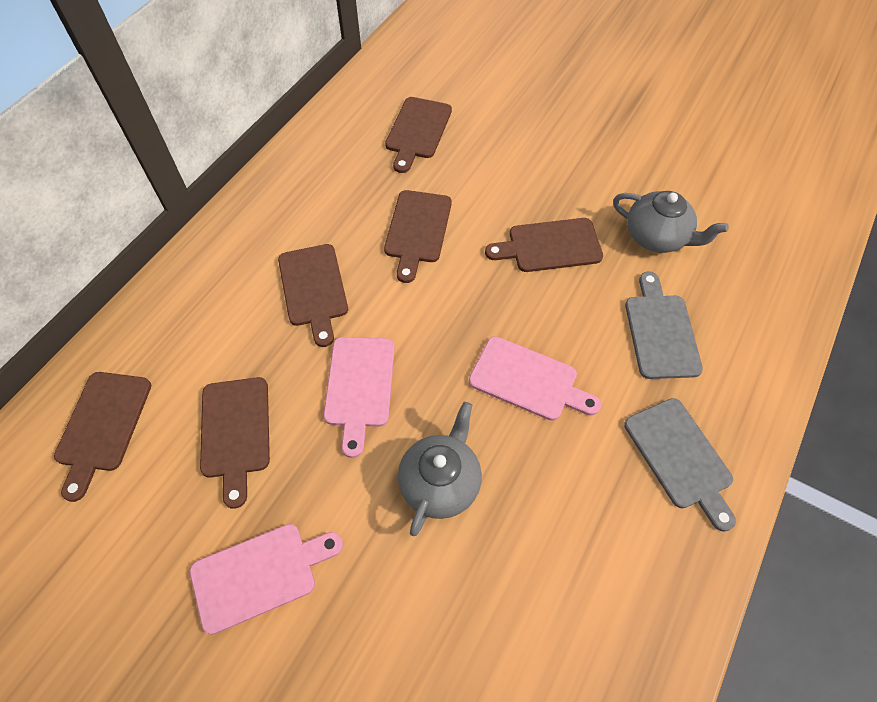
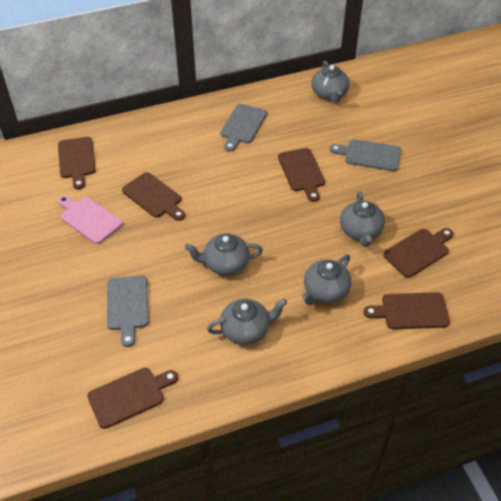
grey cutting board: 2 -> 3
grey teapot: 2 -> 5
pink cutting board: 3 -> 1

